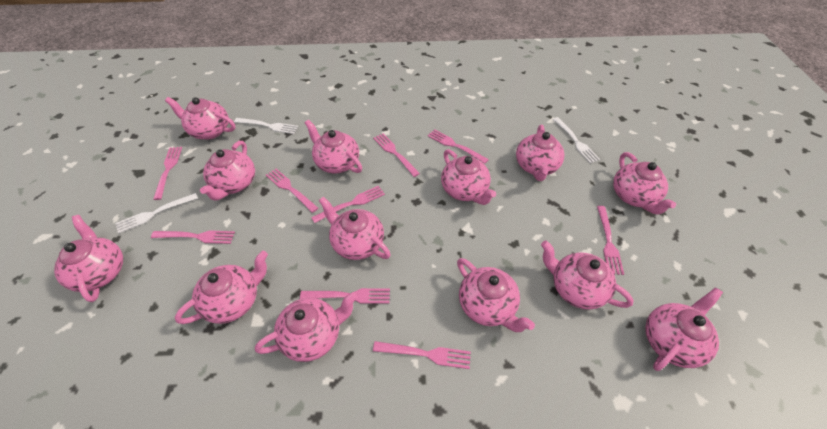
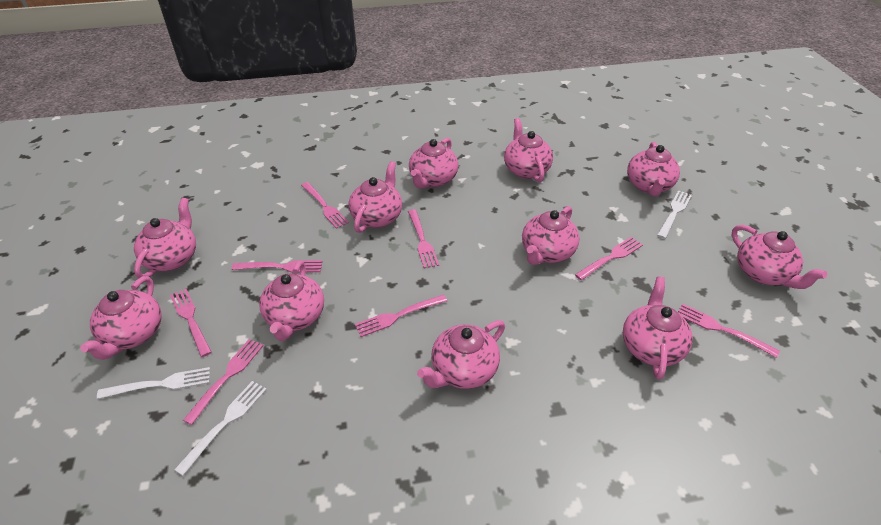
pink fork: 9 -> 8
pink teapot: 13 -> 11

